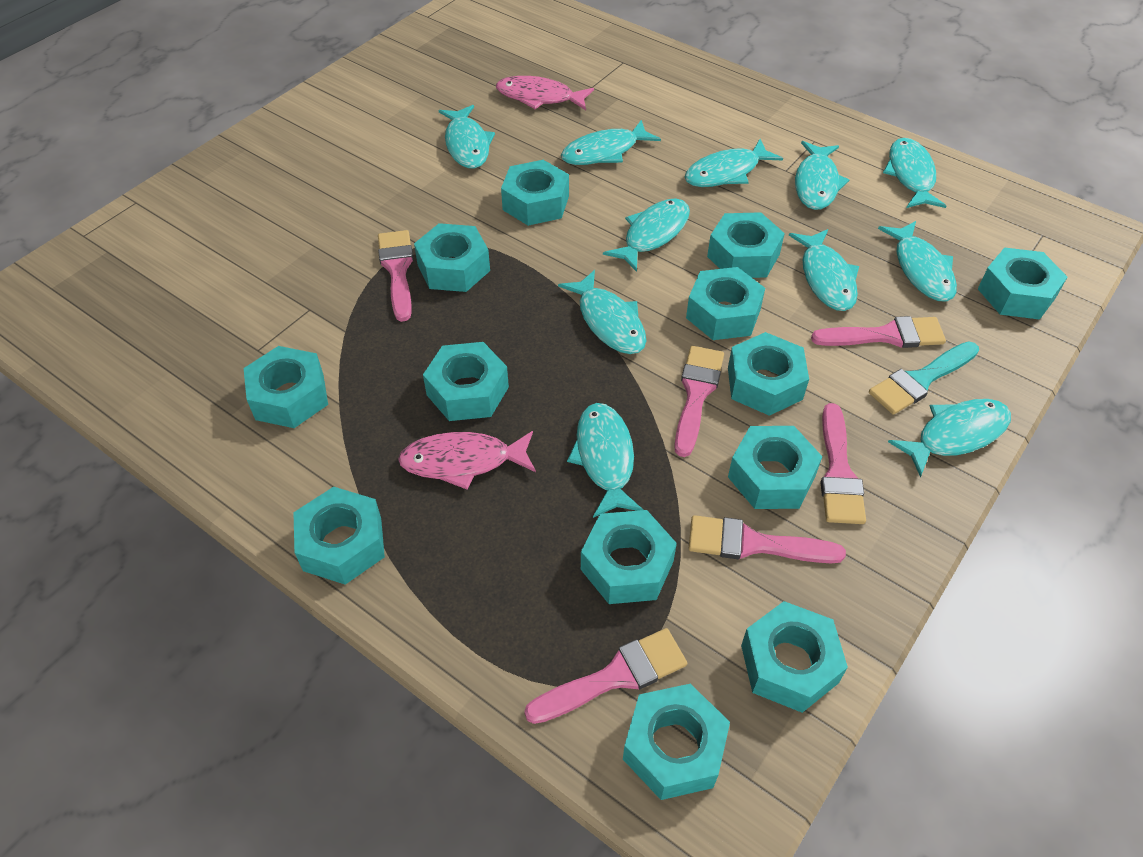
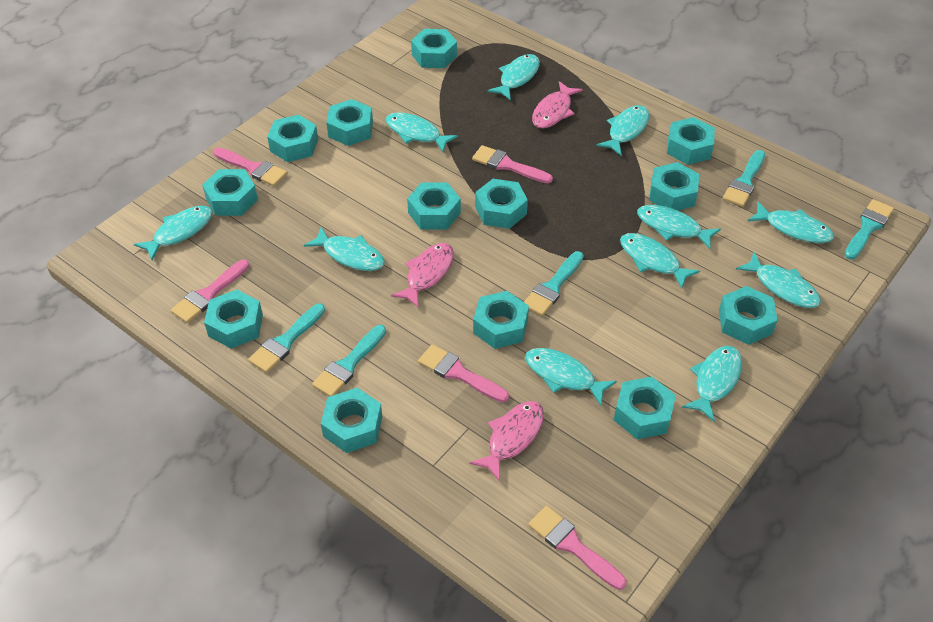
pink brush: 6 -> 5
pink fish: 2 -> 3
turquoise brush: 1 -> 5

